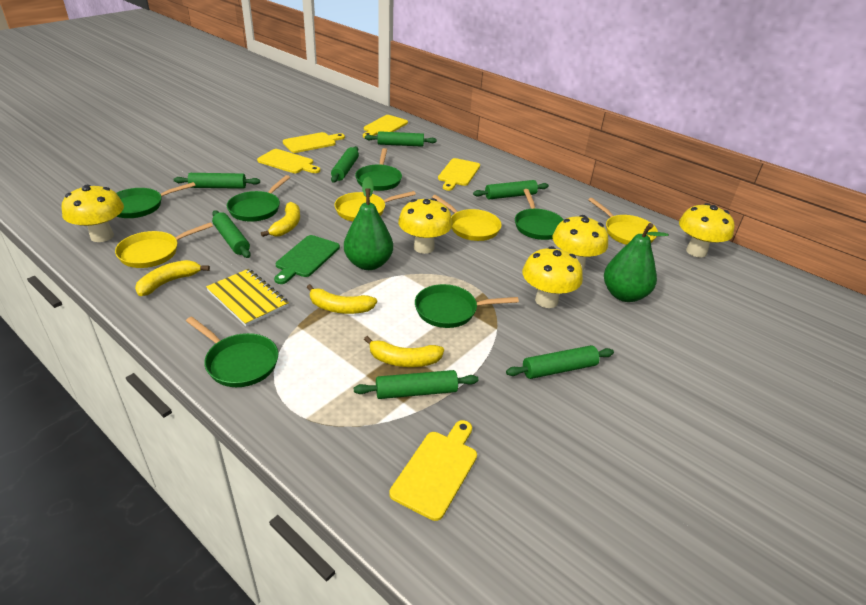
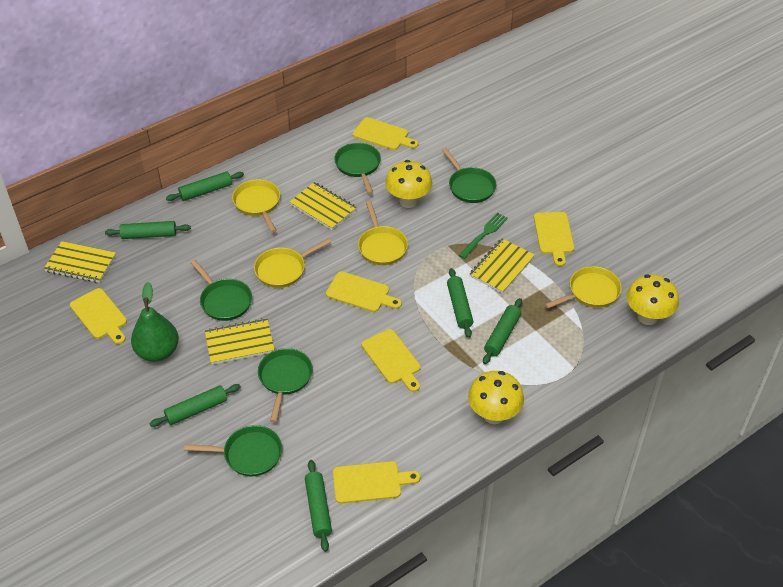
green cutting board: 1 -> 0
green fork: 0 -> 1
green pan: 6 -> 5
green pear: 2 -> 1
green rolling pin: 7 -> 6
yellow banana: 4 -> 0
yellow cutting board: 5 -> 6
yellow mushroom: 5 -> 3
yellow notebook: 1 -> 4

